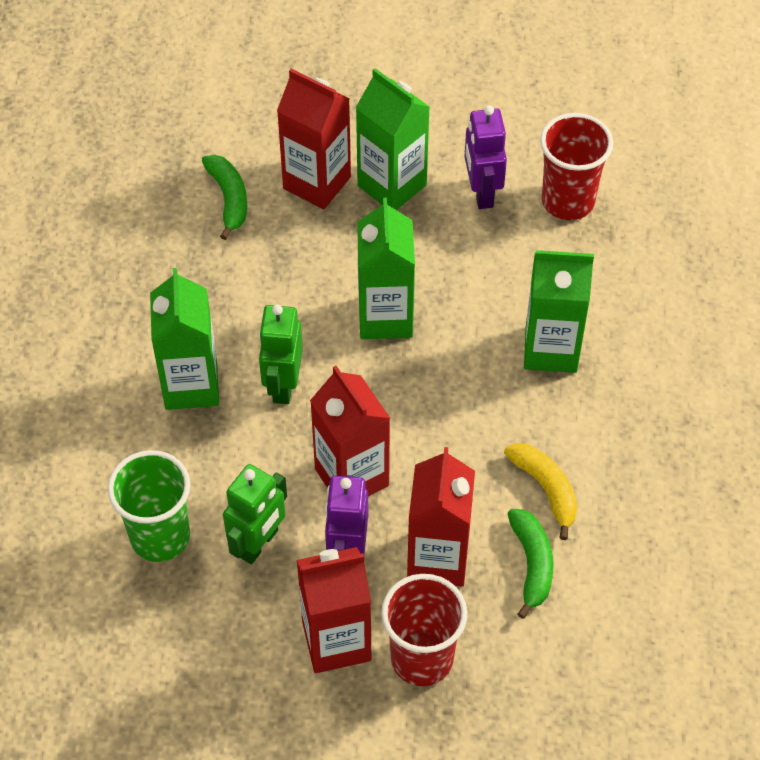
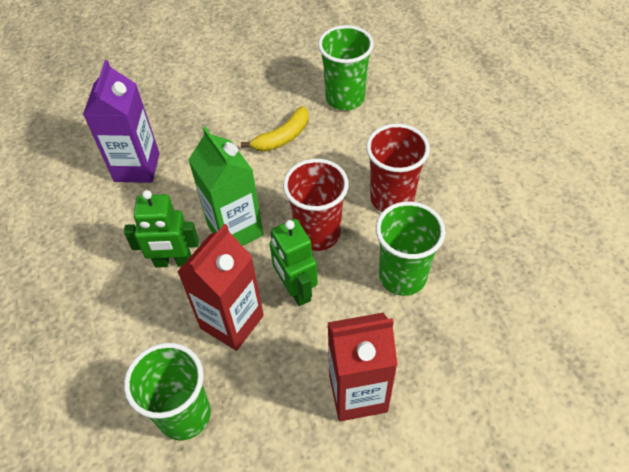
green banana: 2 -> 0
green carton: 4 -> 1
green cup: 1 -> 3
purple carton: 0 -> 1
purple robot: 2 -> 0
red carton: 4 -> 2

